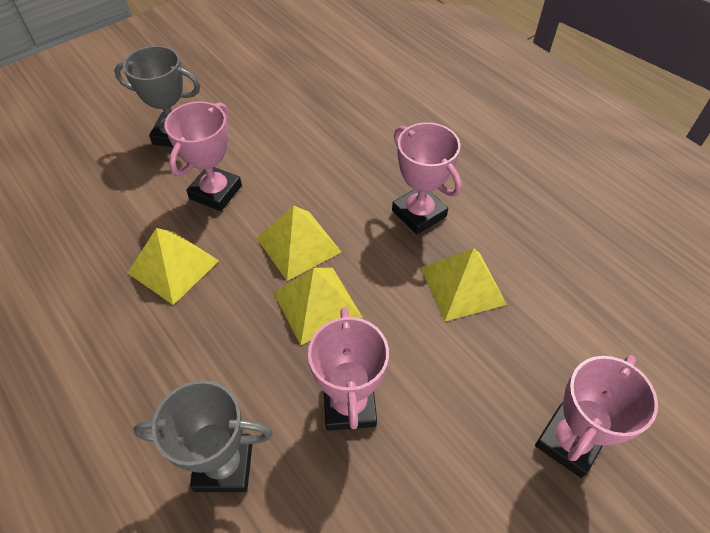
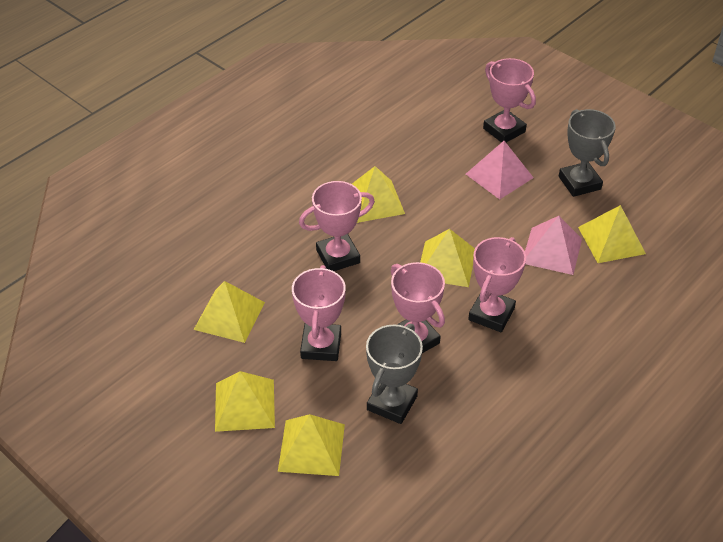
pink pyramid: 0 -> 2
pink trophy: 4 -> 5
yellow pyramid: 4 -> 6

